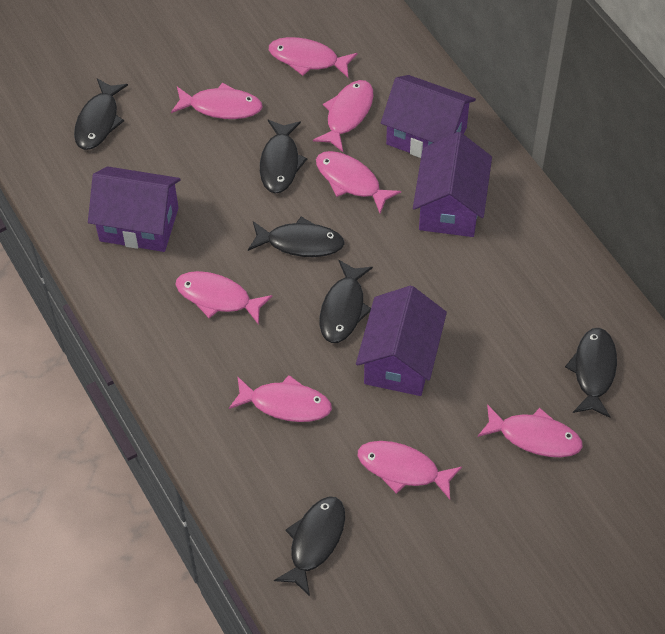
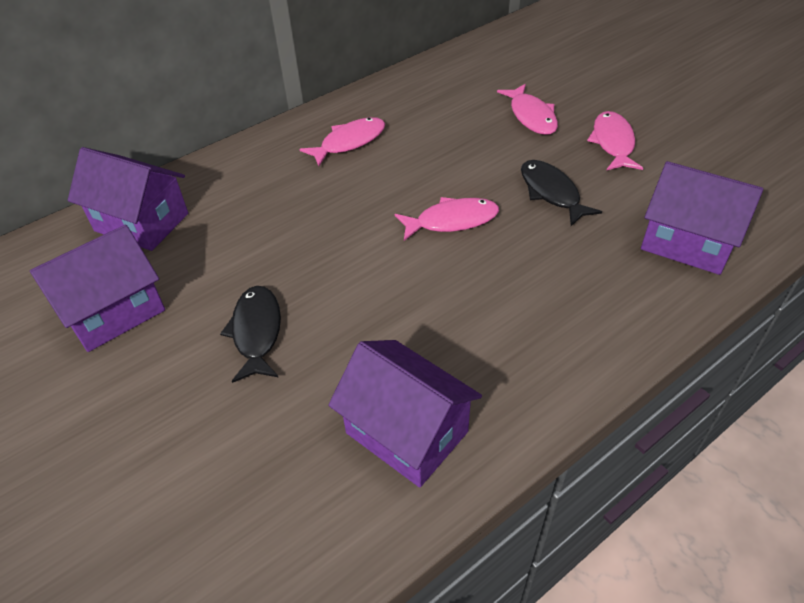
black fish: 6 -> 2
pink fish: 8 -> 4

